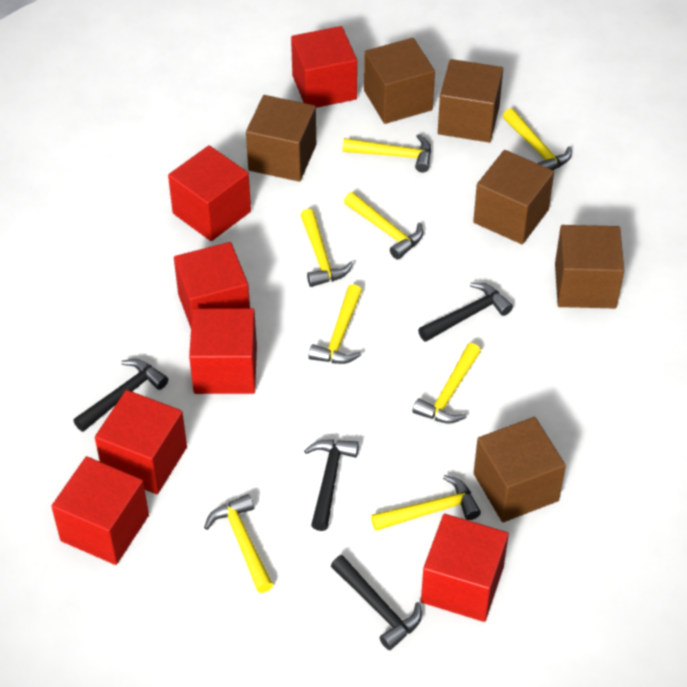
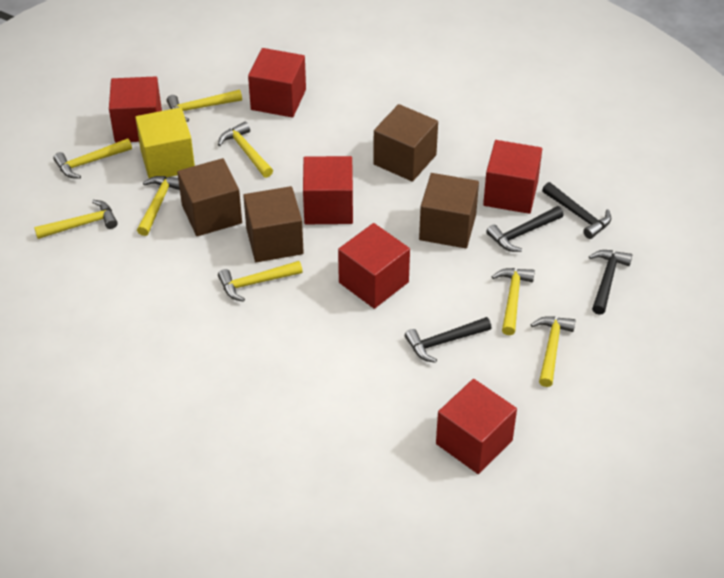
brown cube: 6 -> 4
red cube: 7 -> 6
yellow cube: 0 -> 1

